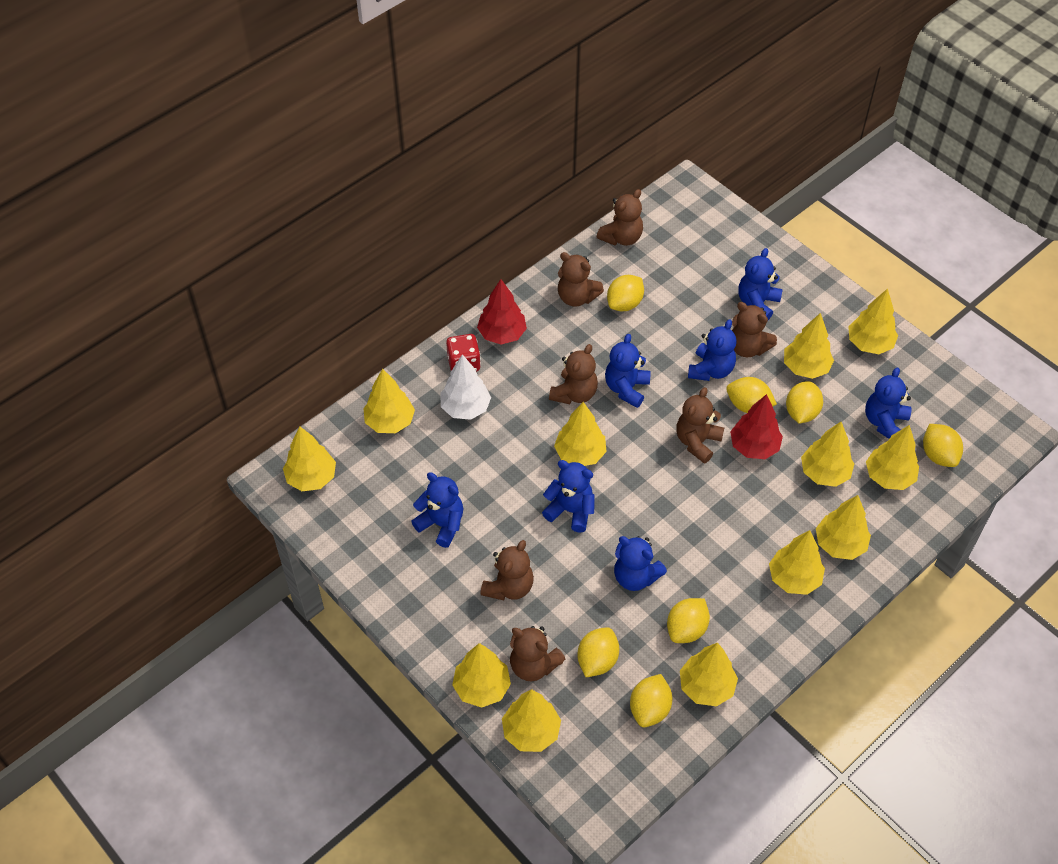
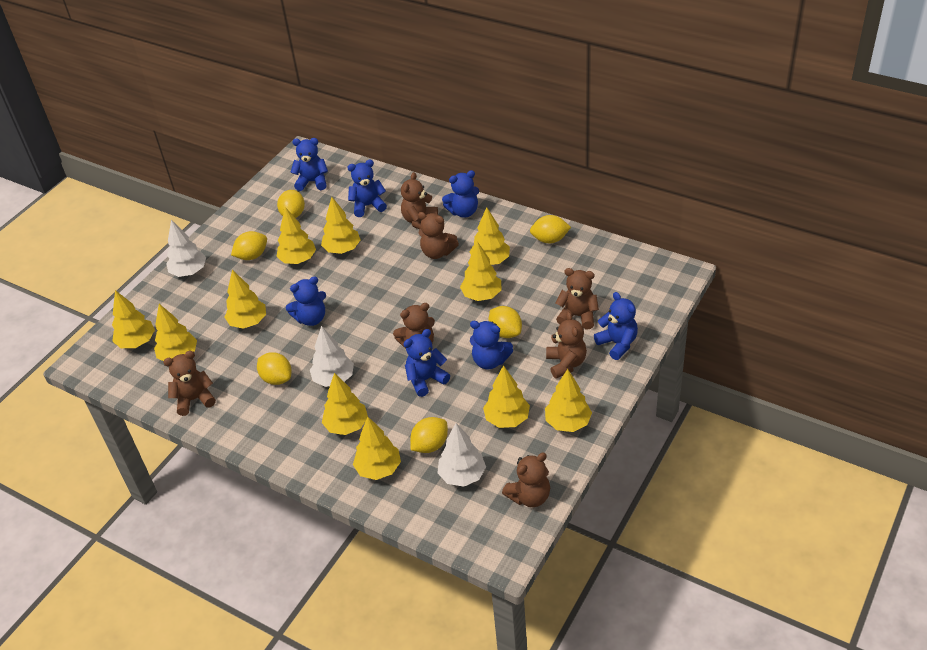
red dice: 1 -> 0
red tree: 2 -> 0
white tree: 1 -> 3
yellow lemon: 7 -> 6
yellow tree: 12 -> 11

